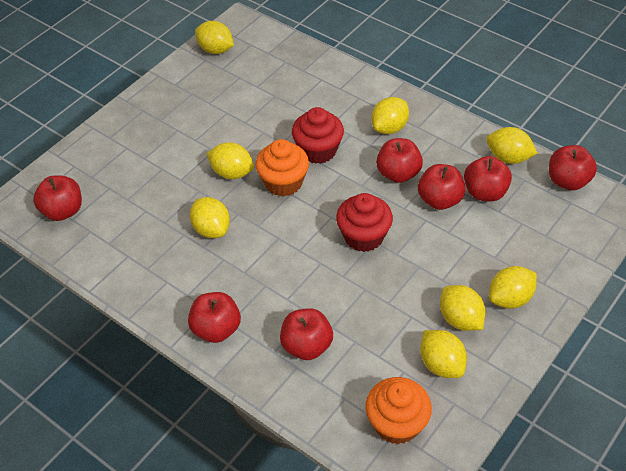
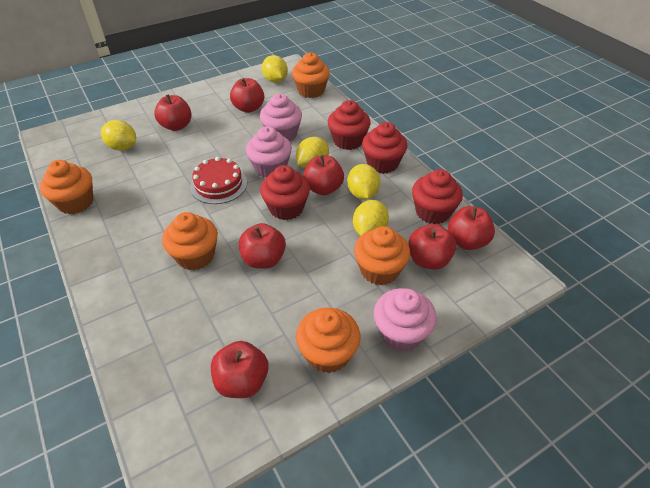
orange cupcake: 2 -> 5
pink cupcake: 0 -> 3
red cake: 0 -> 1
red cupcake: 2 -> 4
yellow lemon: 8 -> 5

